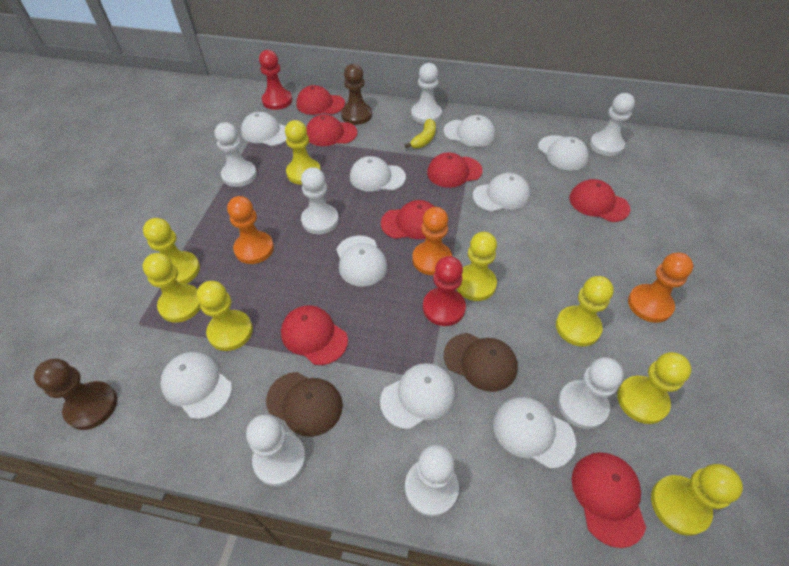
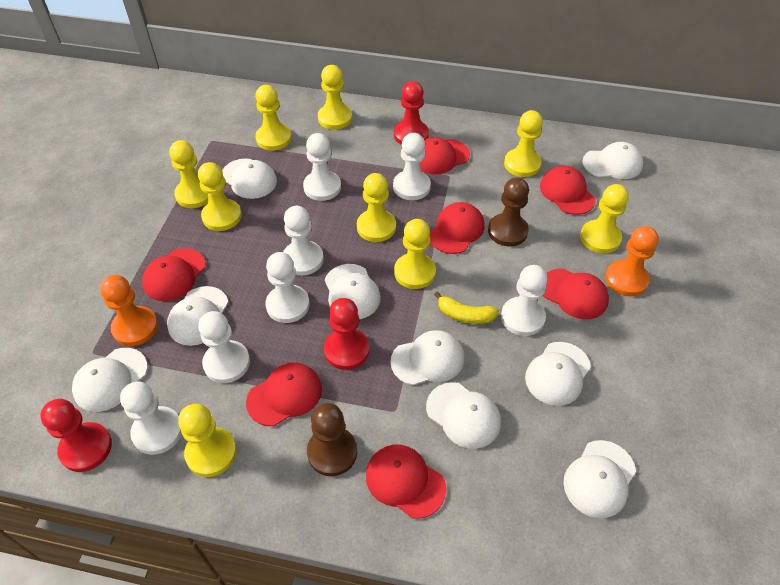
brown cap: 2 -> 0
orange pawn: 3 -> 2
red pawn: 2 -> 3
yellow pawn: 8 -> 9

